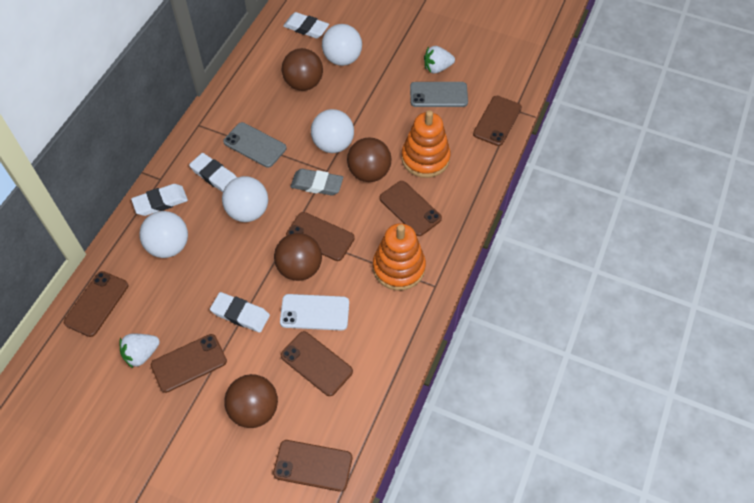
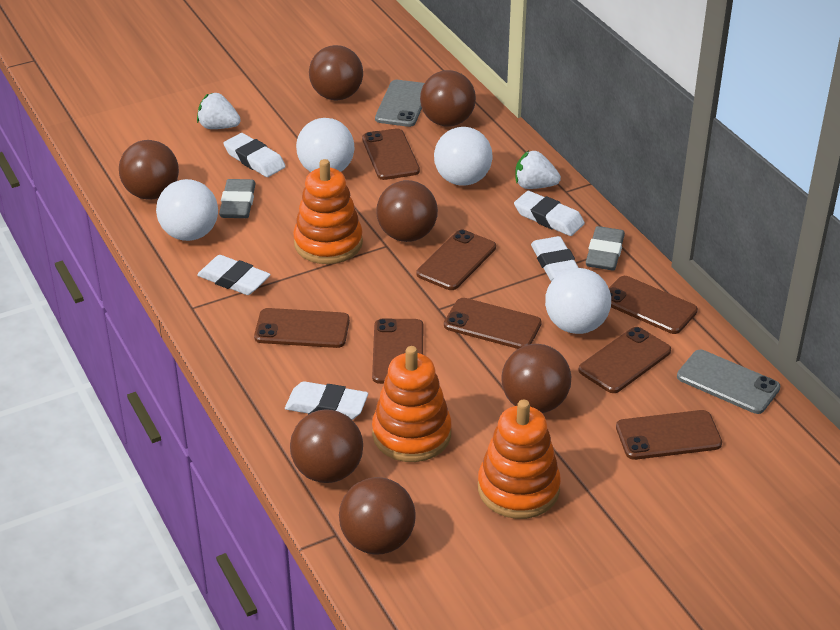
brown ball: 4 -> 7
brown phone: 7 -> 8
grey eraser: 1 -> 2
orange stacking toy: 2 -> 3
white eraser: 4 -> 5
white phone: 1 -> 0

